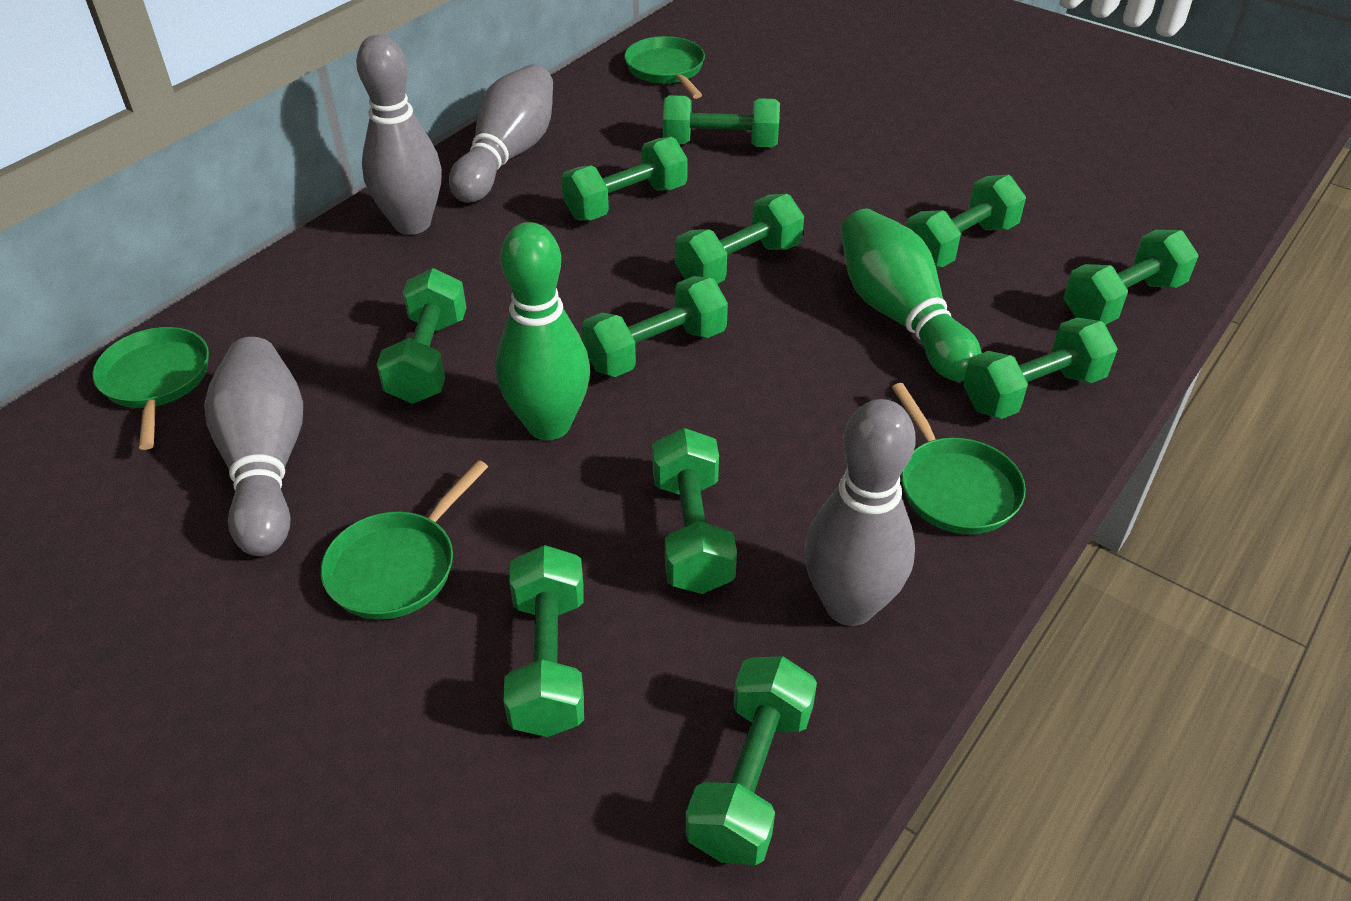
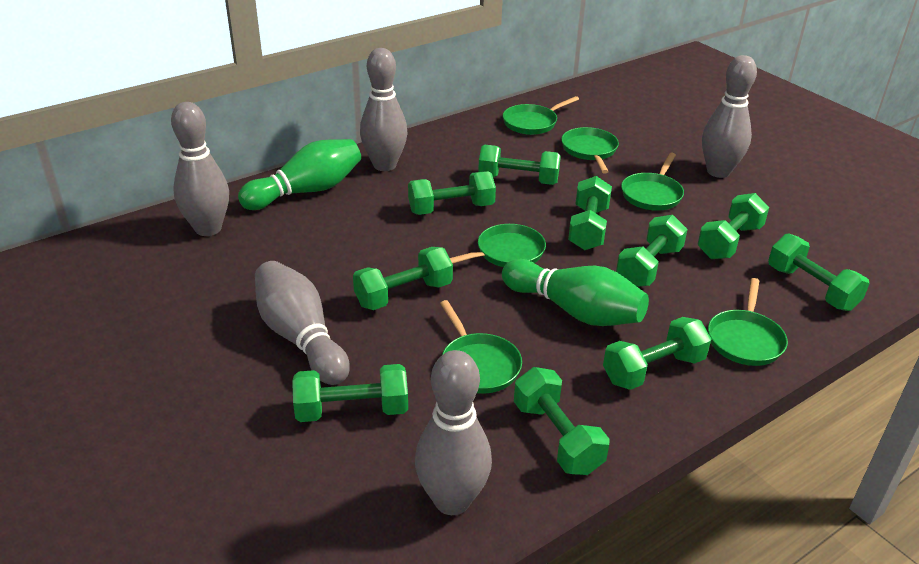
green dumbbell: 11 -> 10
green pan: 4 -> 6
grey bowling pin: 4 -> 5

